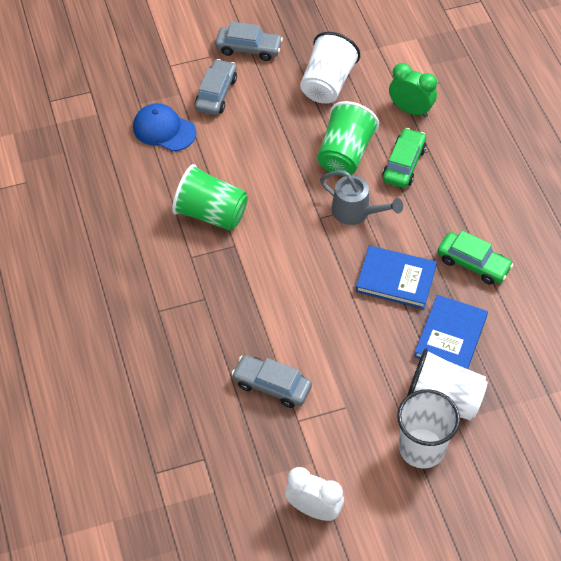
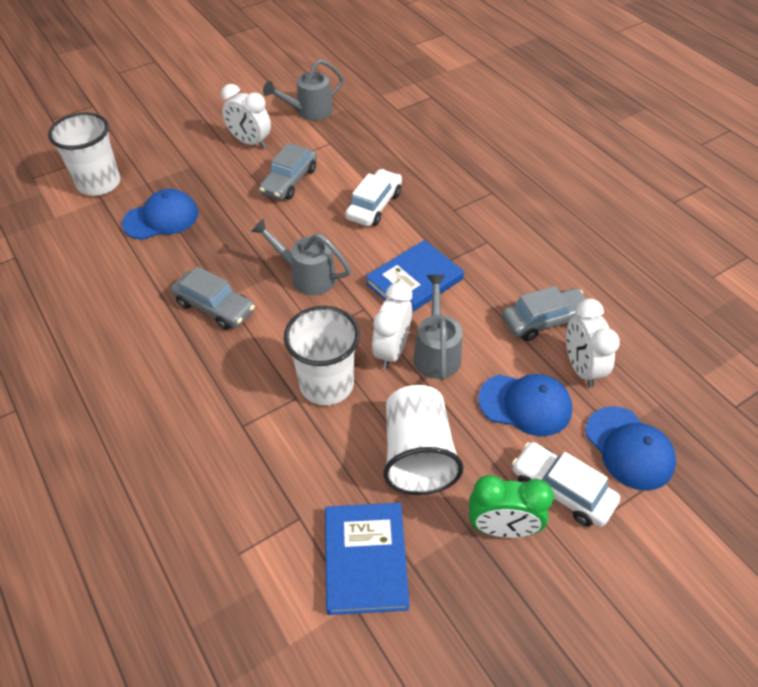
blue cap: 1 -> 3
green car: 2 -> 0
green cup: 2 -> 0
grey watering can: 1 -> 3
white car: 0 -> 2
white clock: 1 -> 3

